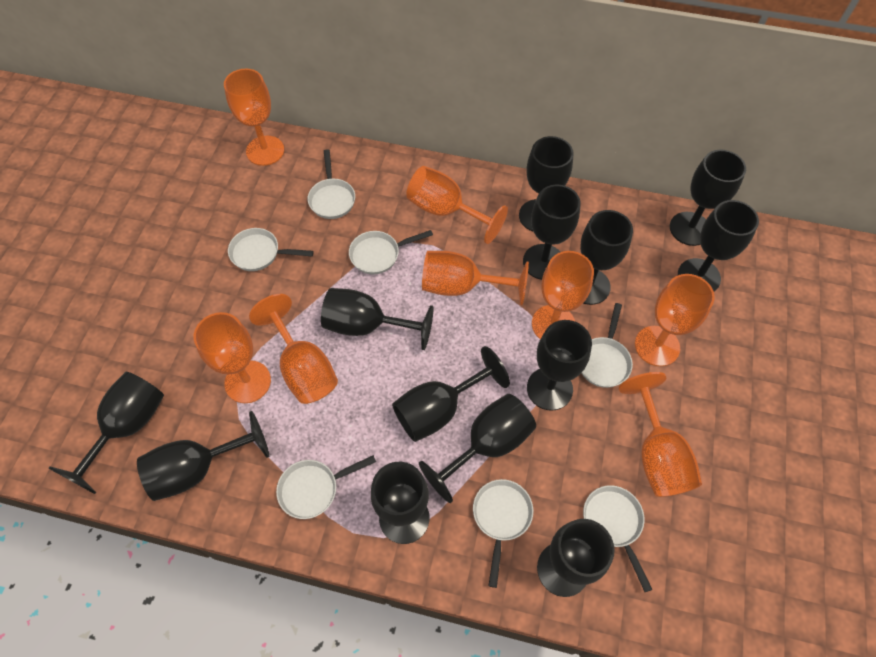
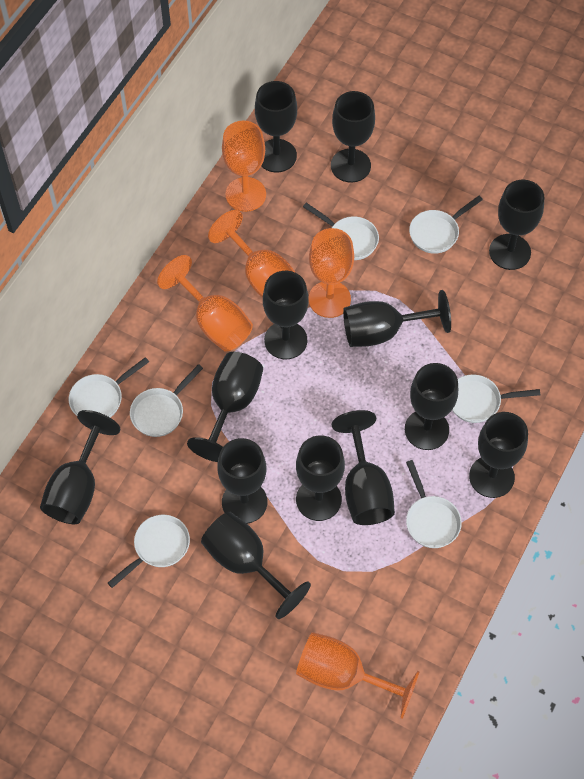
orange goblet: 8 -> 5

